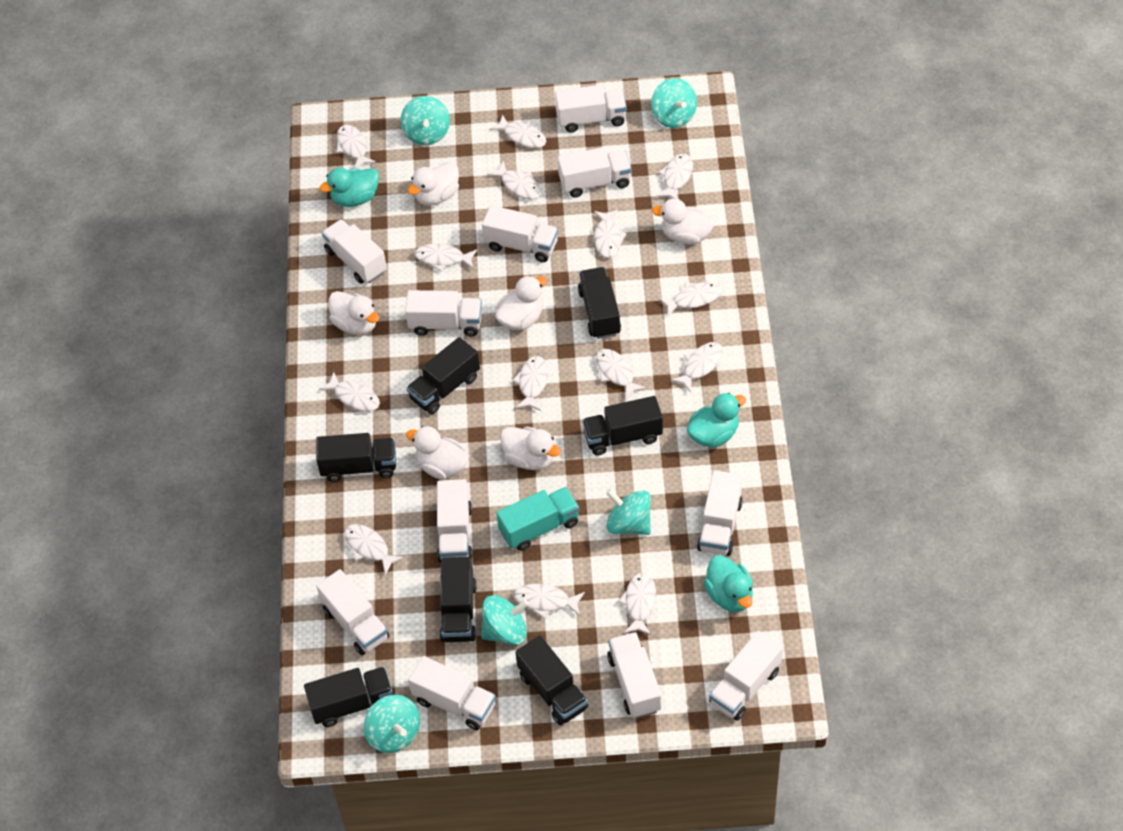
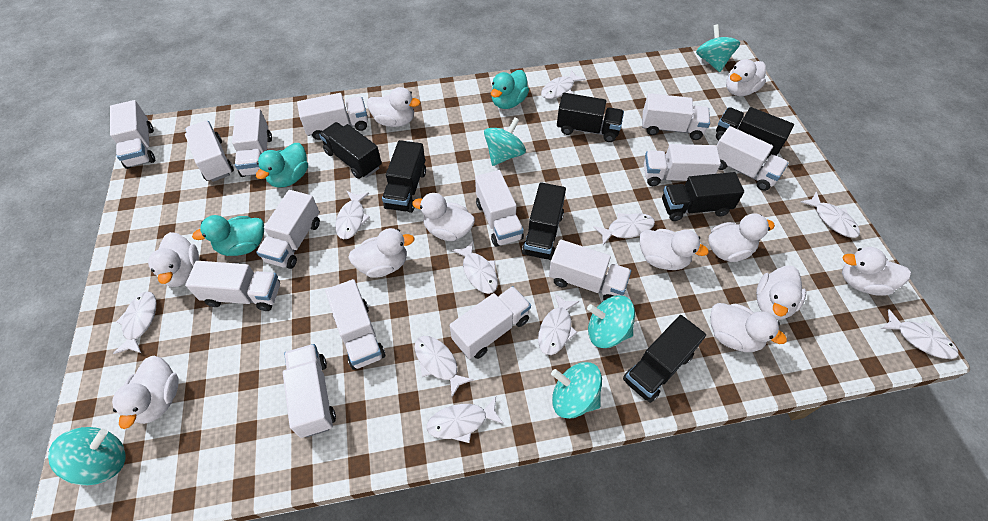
turquoise truck: 1 -> 0
white duck: 6 -> 11
white fish: 14 -> 10
white truck: 11 -> 14

